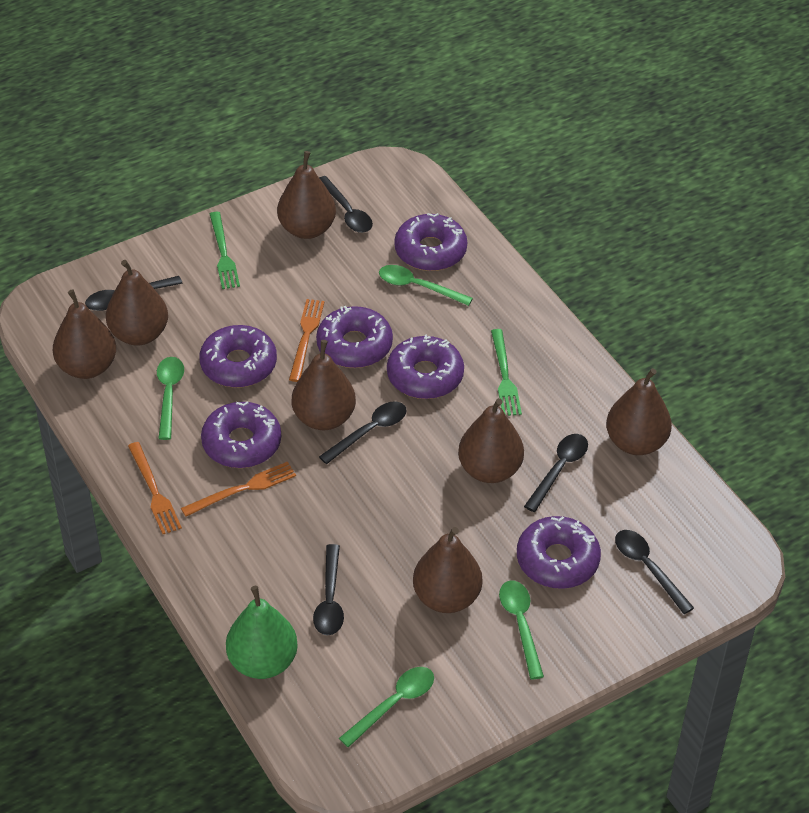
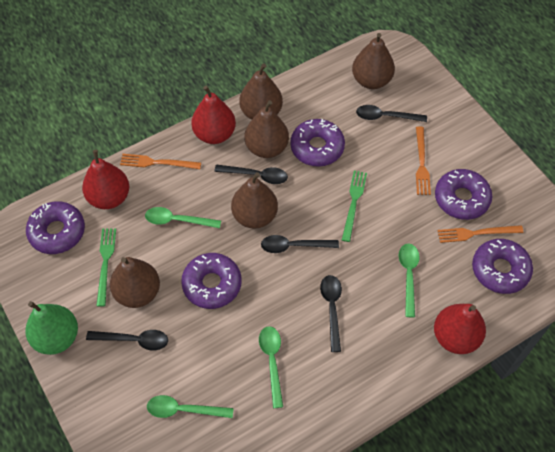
black spoon: 6 -> 5
brown pear: 7 -> 5
purple donut: 6 -> 5
red pear: 0 -> 3

